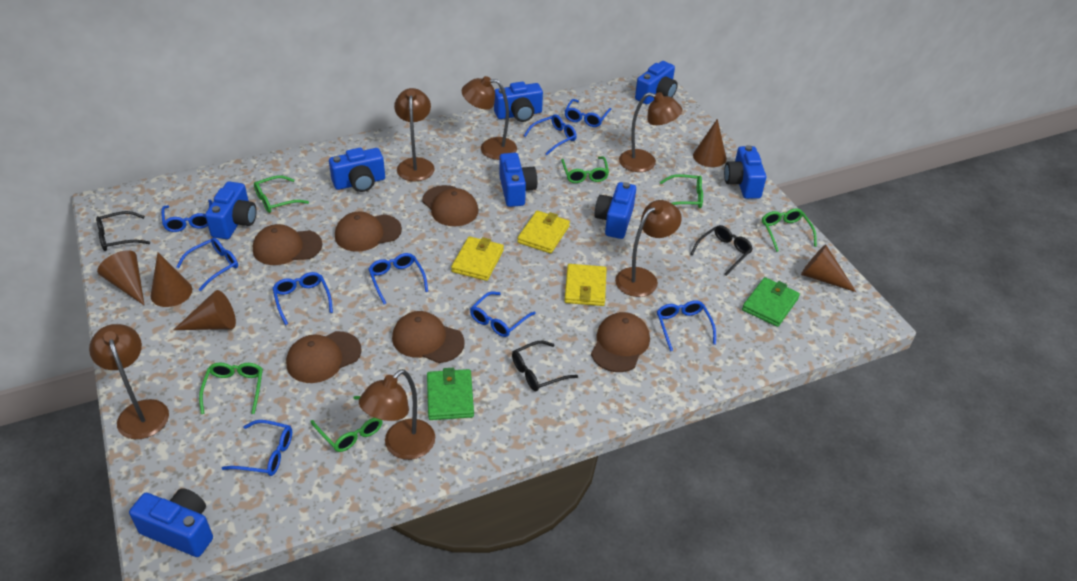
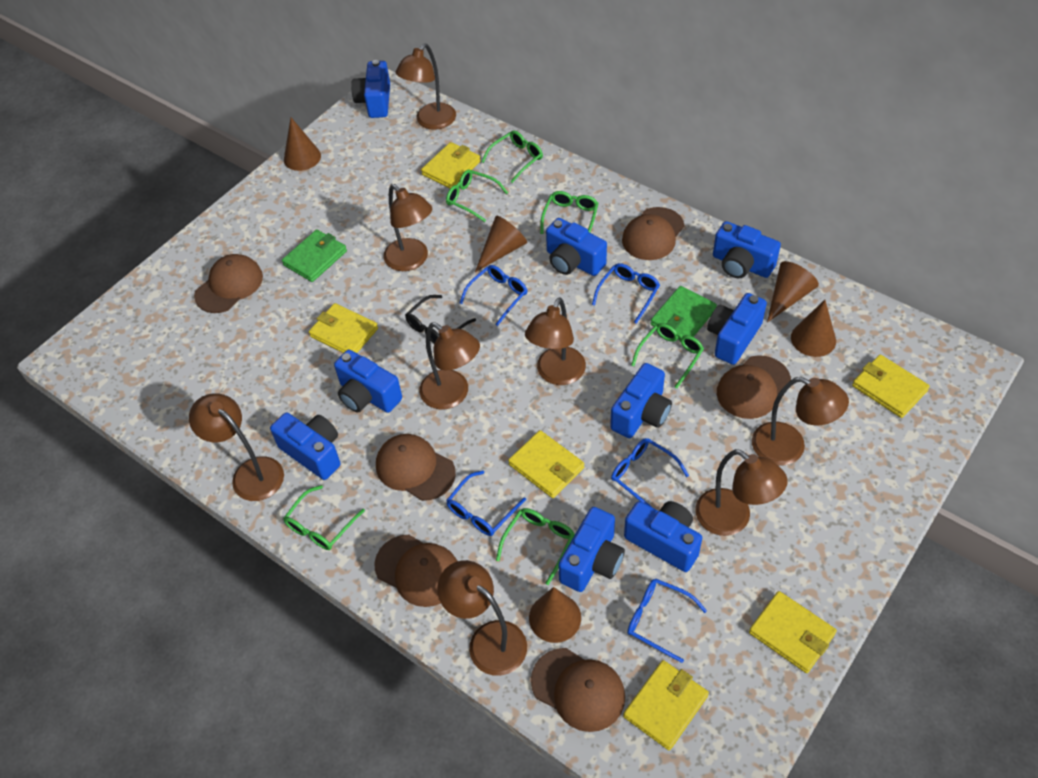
black glasses: 3 -> 1
blue camera: 8 -> 9
blue glasses: 9 -> 5
brown lamp: 6 -> 8
yellow wallet: 3 -> 6

